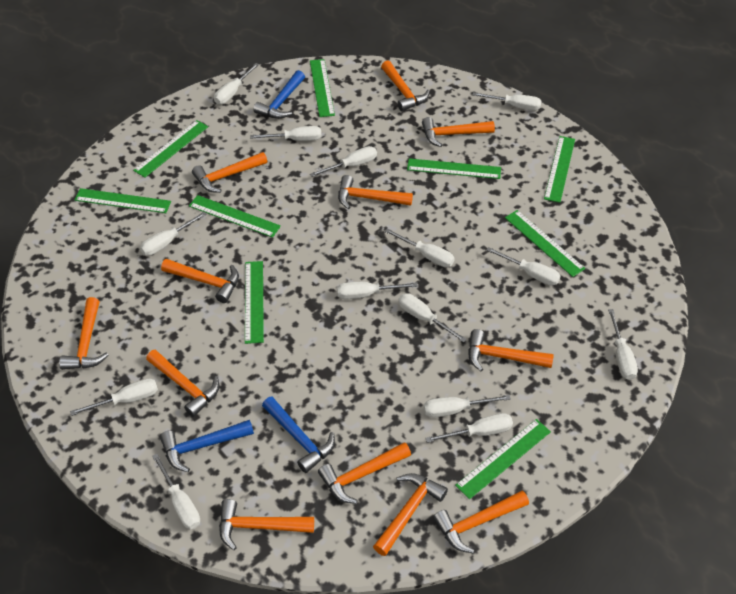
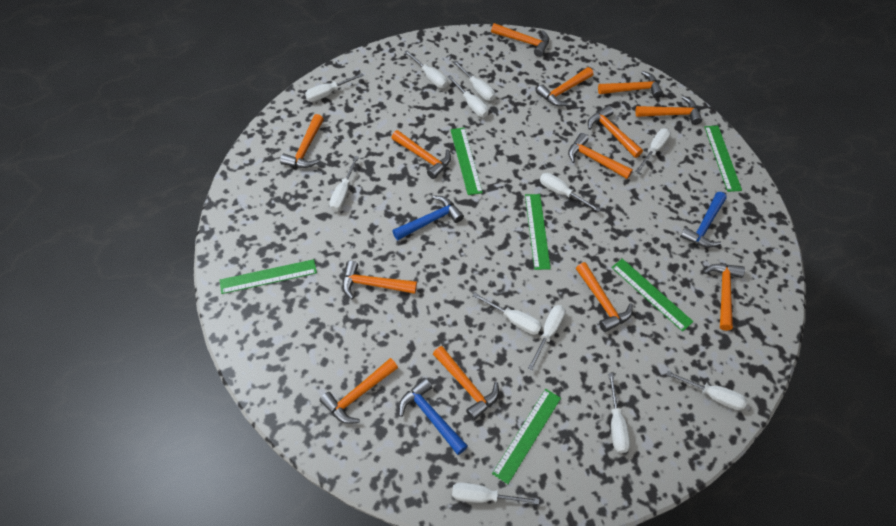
green ruler: 9 -> 6
orange hammer: 12 -> 13
white screwdriver: 14 -> 12

